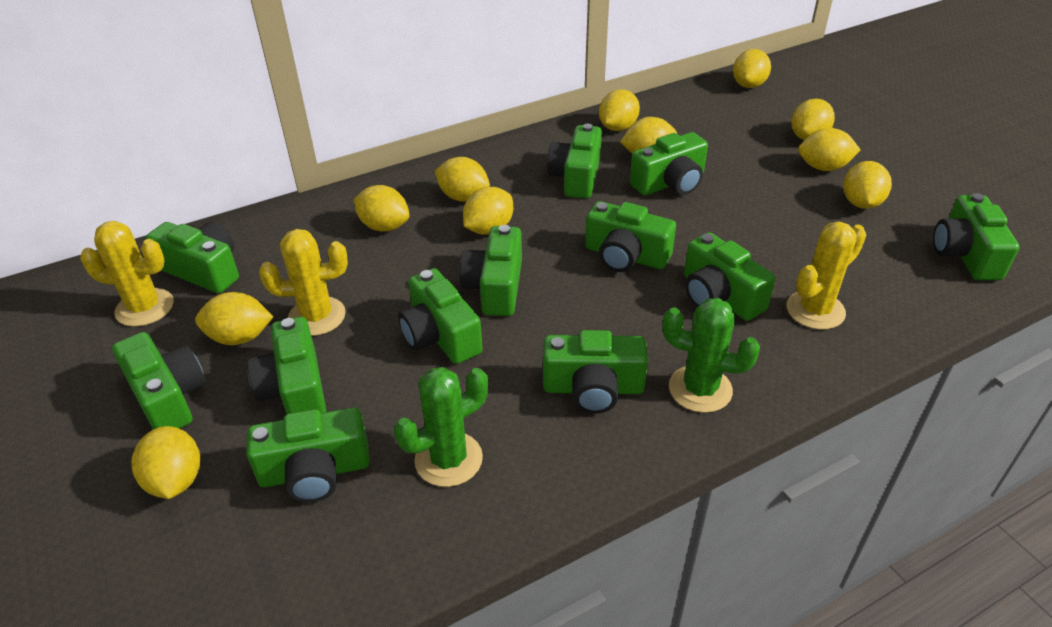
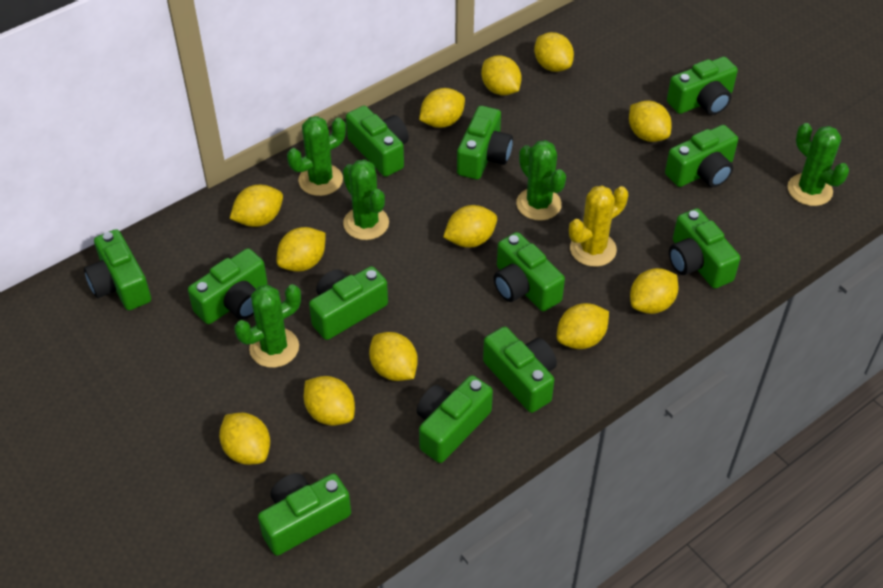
green cactus: 2 -> 5
yellow cactus: 3 -> 1
yellow lemon: 11 -> 12

